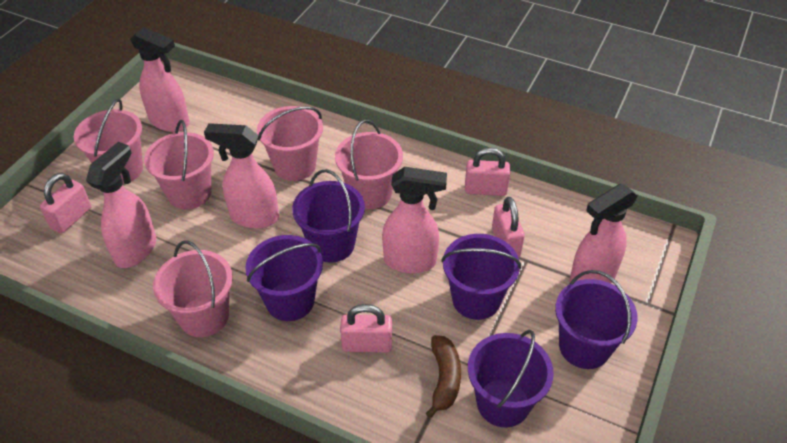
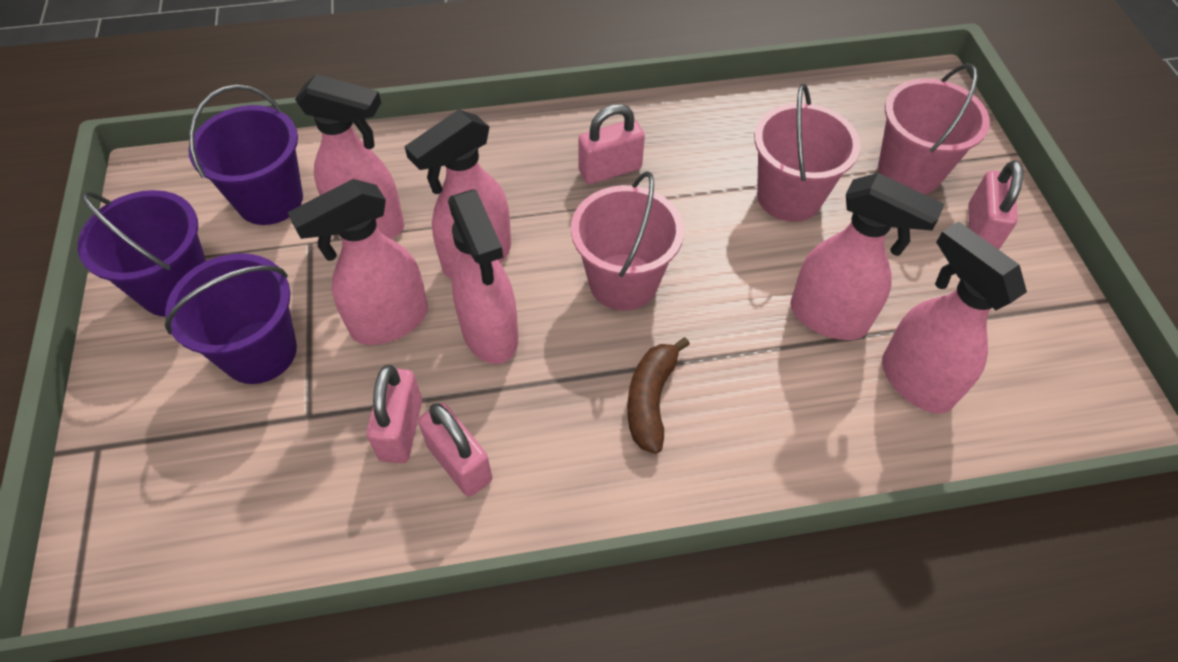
pink bucket: 5 -> 3
pink spray bottle: 5 -> 6
purple bucket: 5 -> 3

